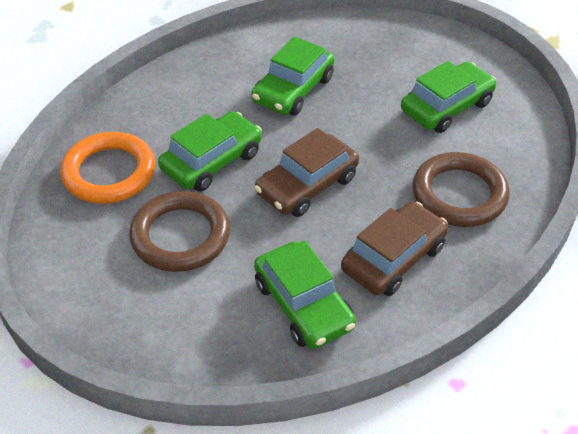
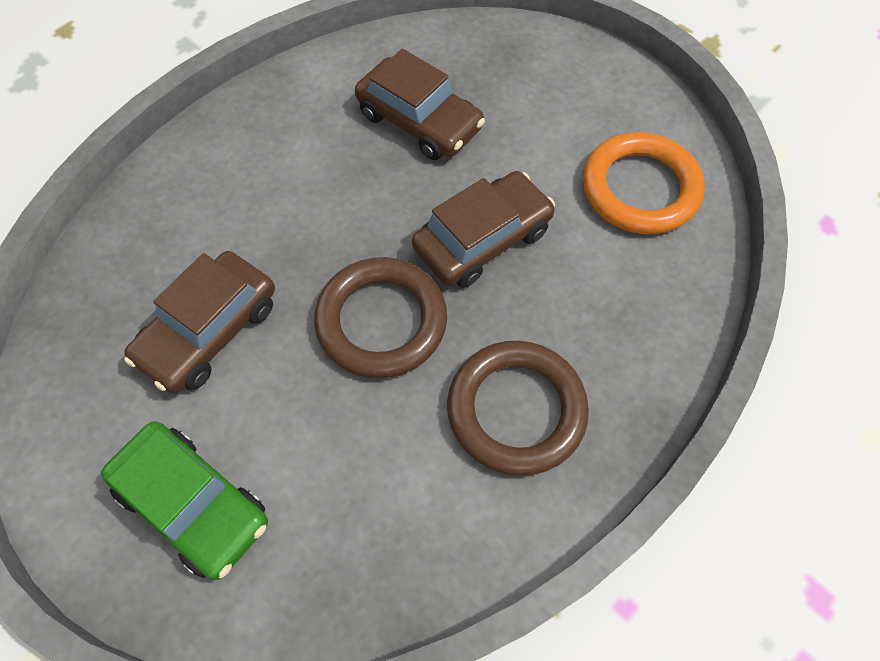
brown car: 2 -> 3
green car: 4 -> 1

